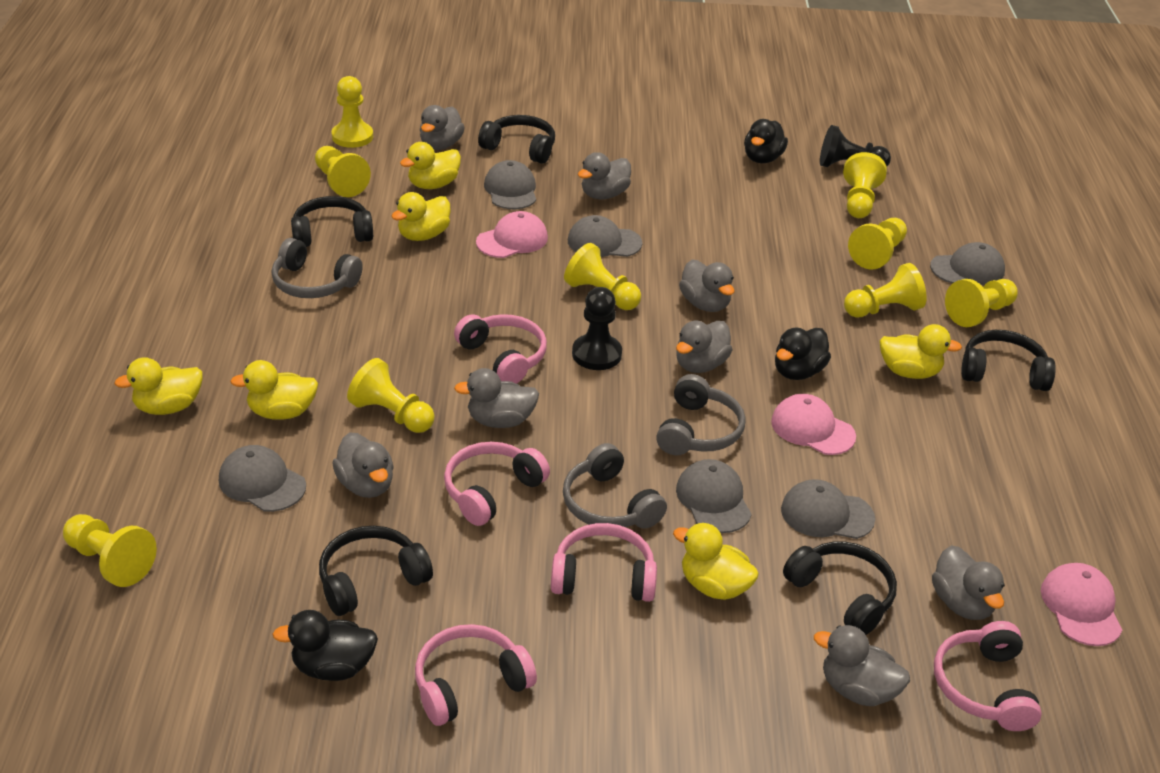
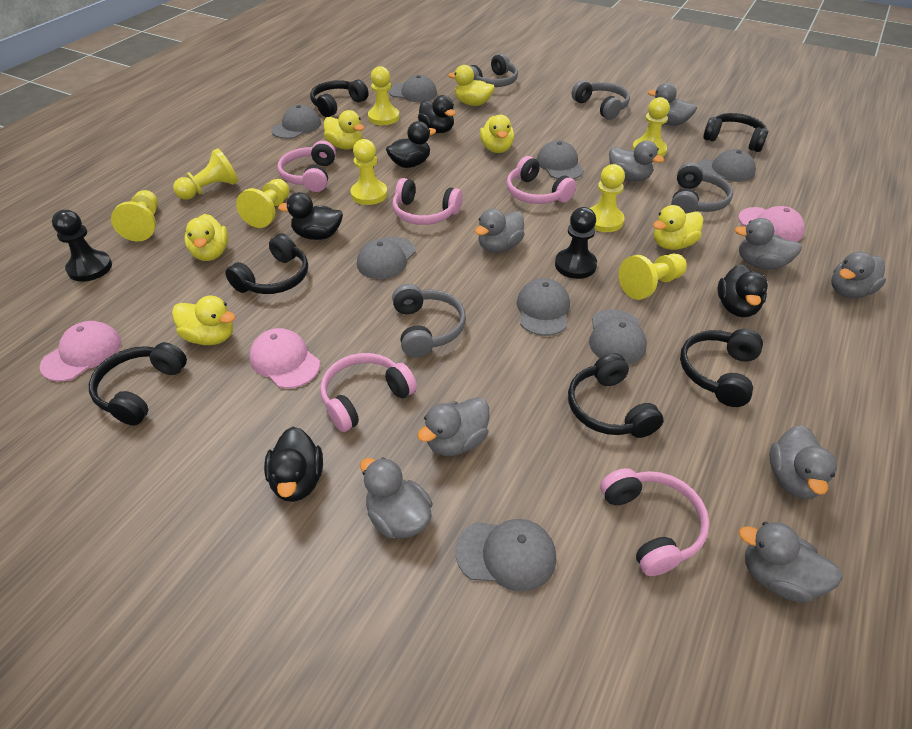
black duck: 3 -> 5
black headphones: 5 -> 6
grey cap: 6 -> 8
grey duck: 8 -> 9
grey headphones: 3 -> 4
yellow pawn: 9 -> 8

